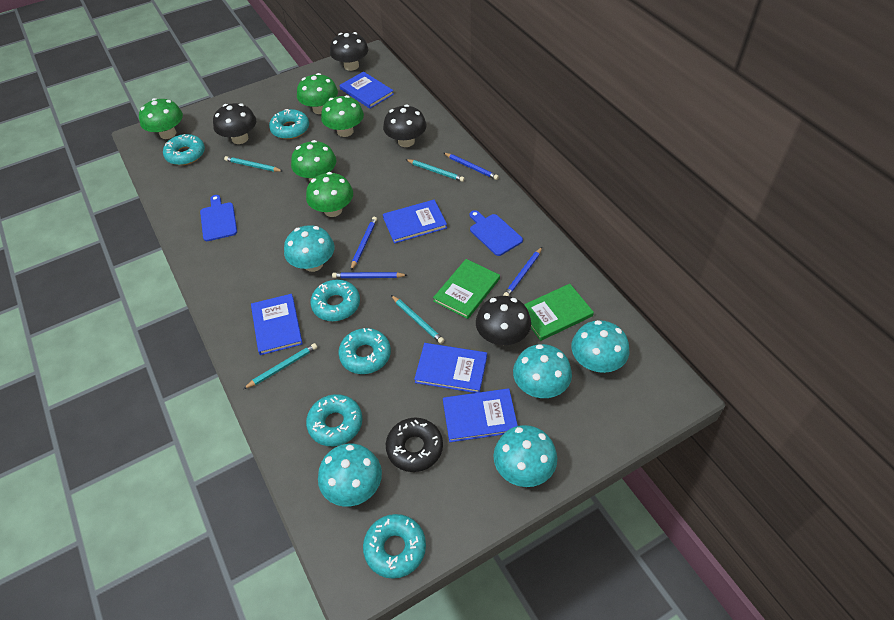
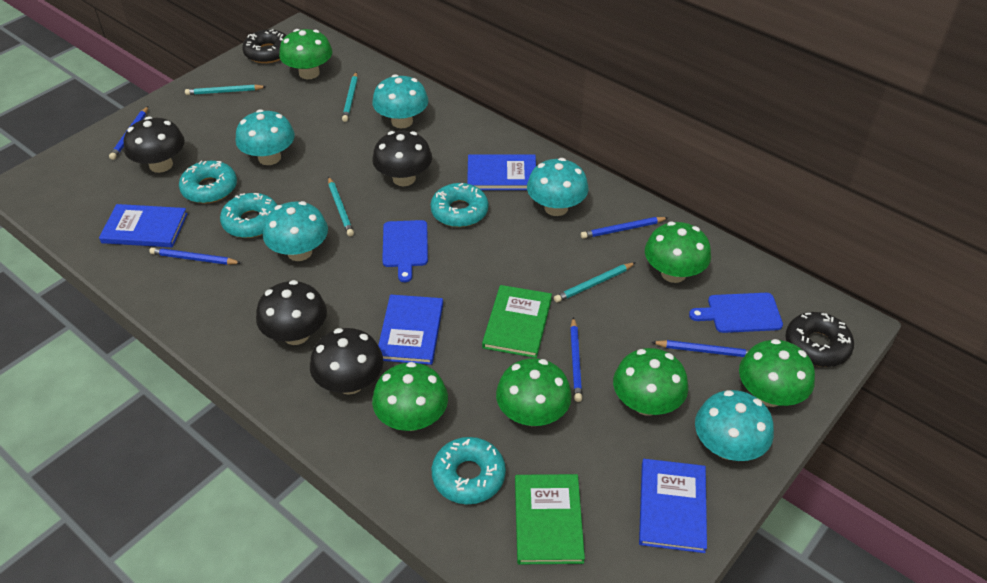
black donut: 1 -> 2
blue book: 5 -> 4
blue pencil: 4 -> 5
green mushroom: 5 -> 6
turquoise donut: 6 -> 4

